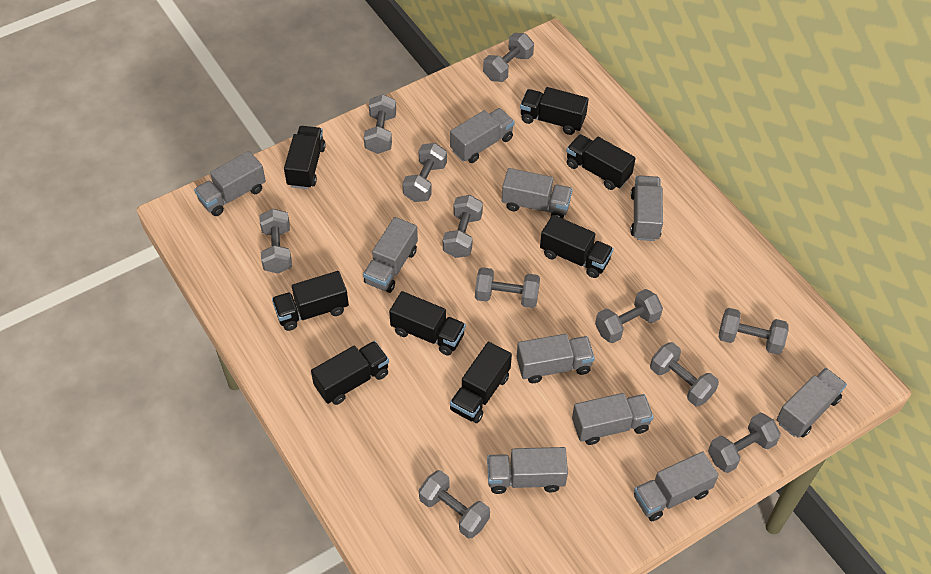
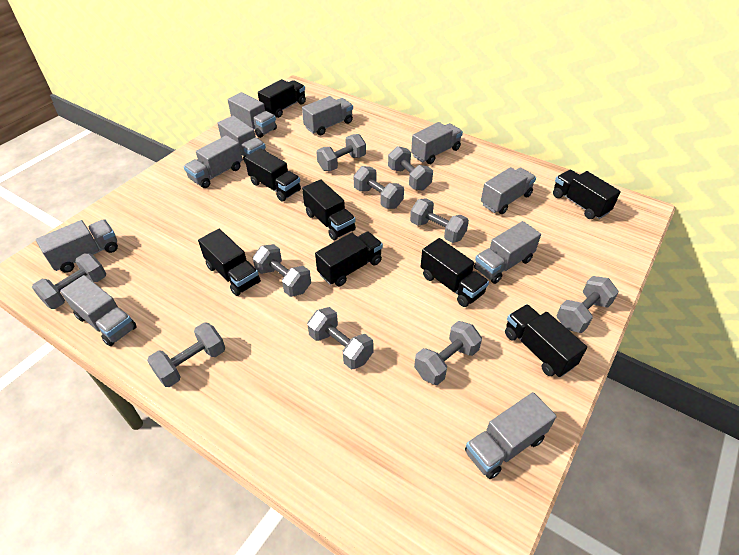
grey dumbbell: 11 -> 10

